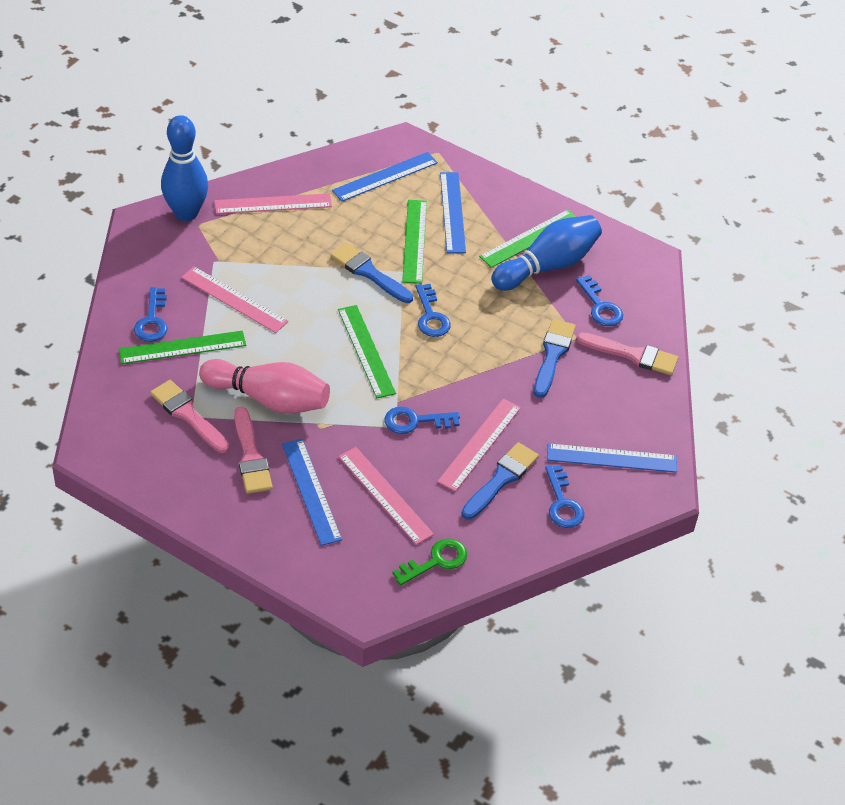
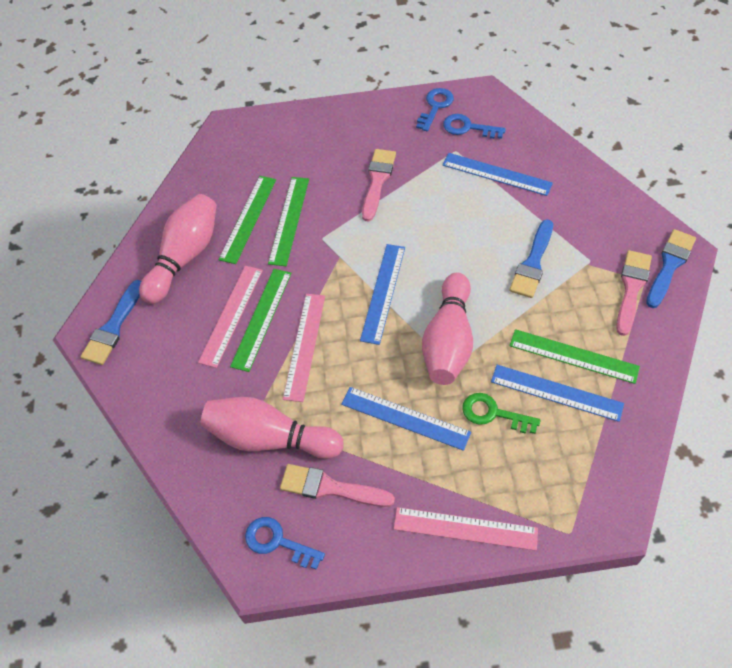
blue bowling pin: 2 -> 0
blue key: 5 -> 3
pink bowling pin: 1 -> 3
pink ruler: 4 -> 3

